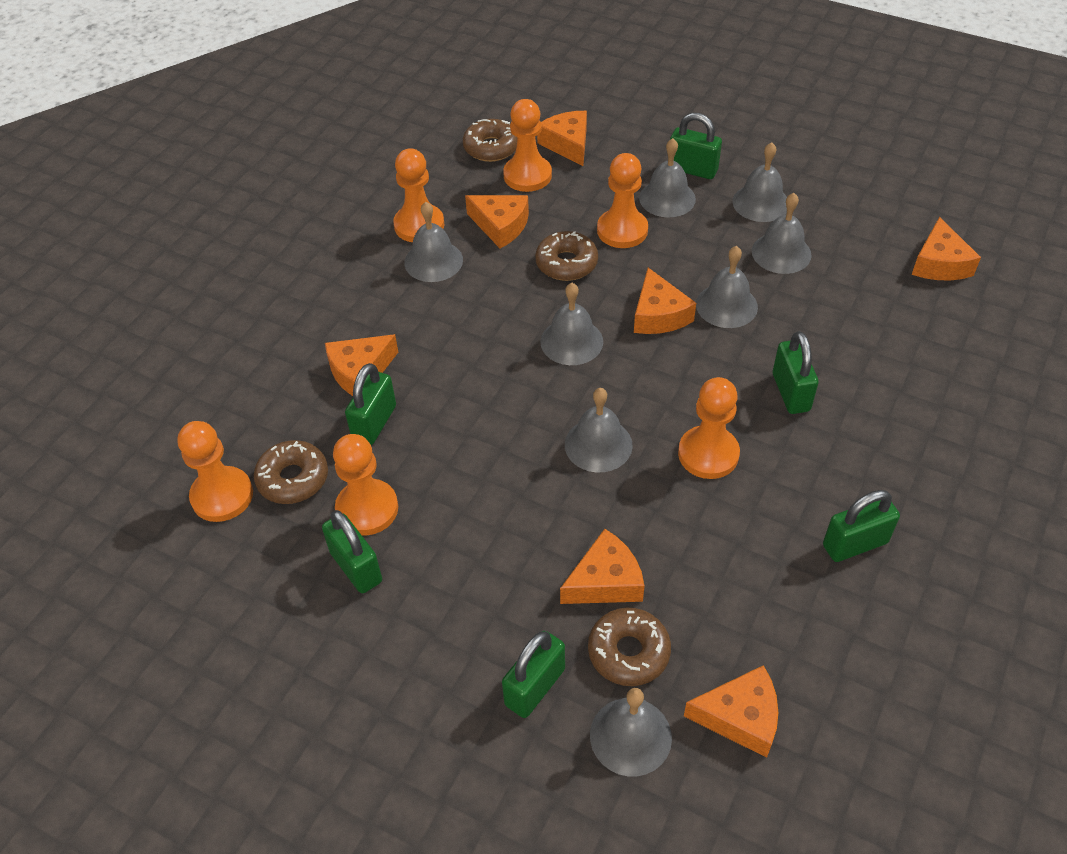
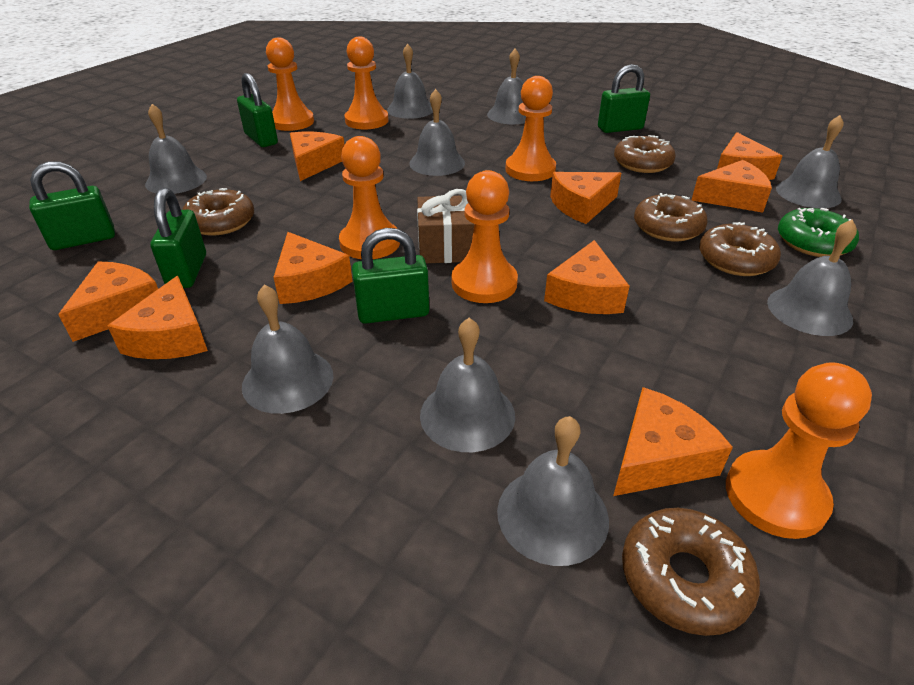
brown donut: 4 -> 5
brown gift: 0 -> 1
green donut: 0 -> 1
green padlock: 6 -> 5
grey bell: 8 -> 9
orange cheese: 7 -> 9

